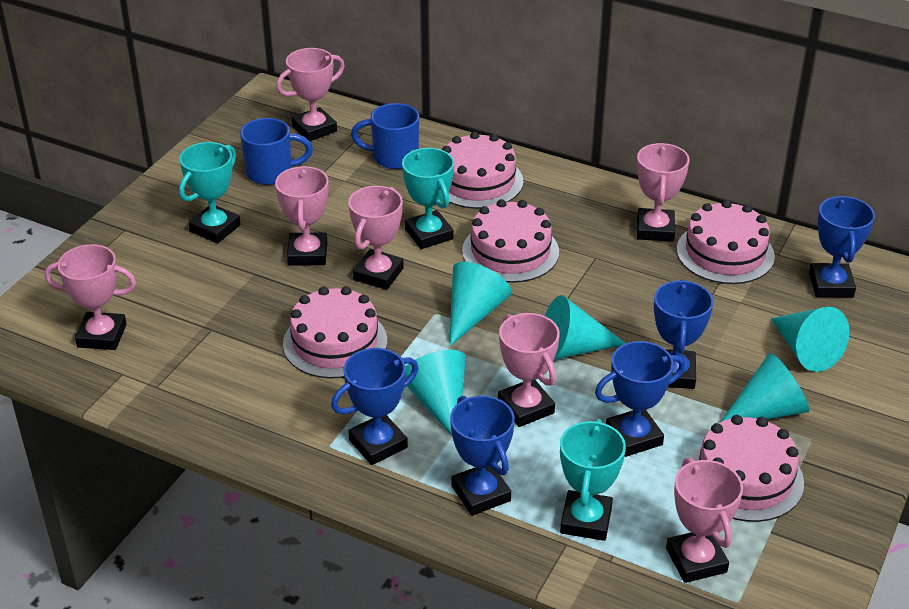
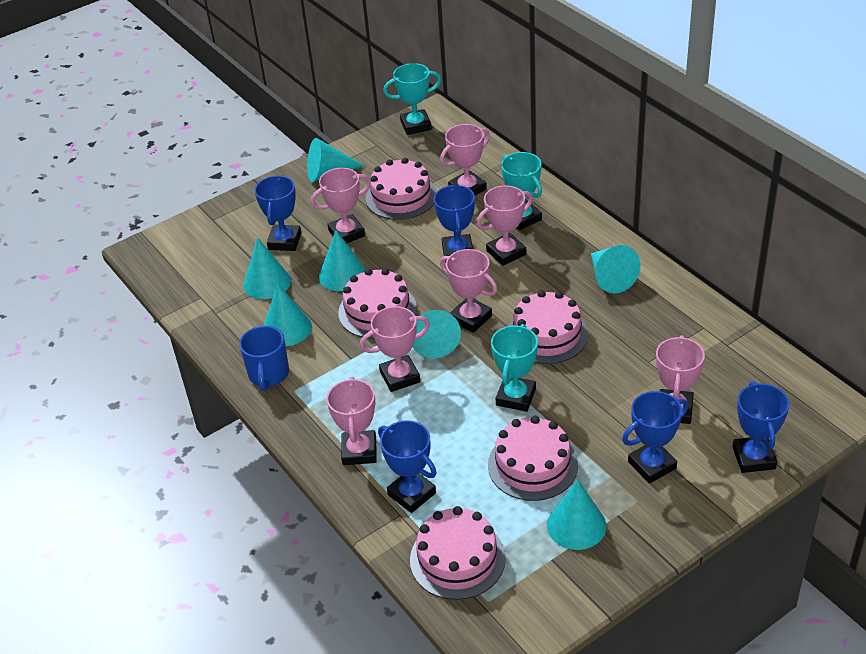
blue mug: 2 -> 1
turquoise cone: 5 -> 7

